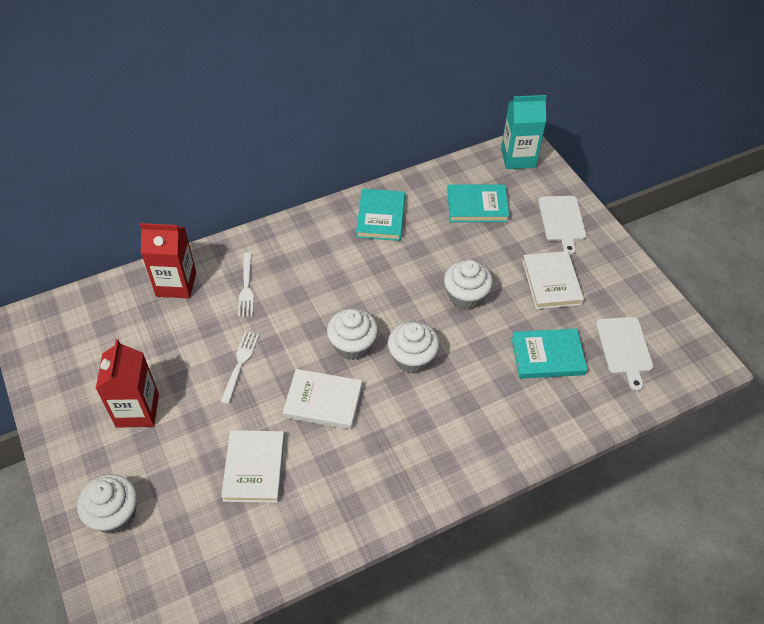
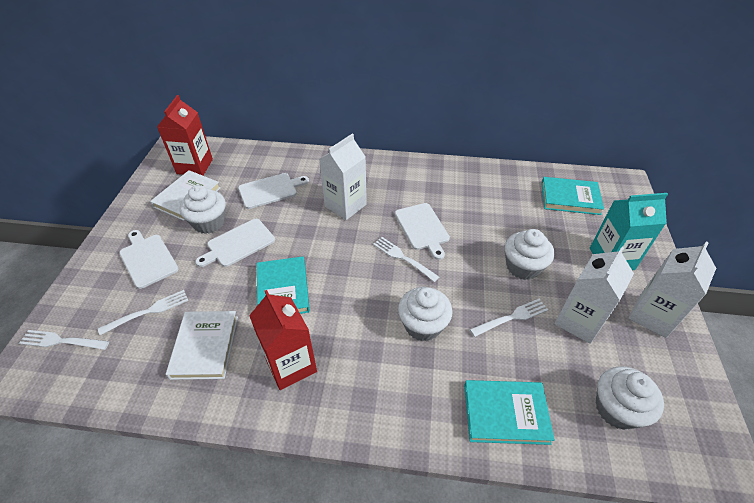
white book: 3 -> 2
white carton: 0 -> 3
white cutting board: 2 -> 4
white fork: 2 -> 4

